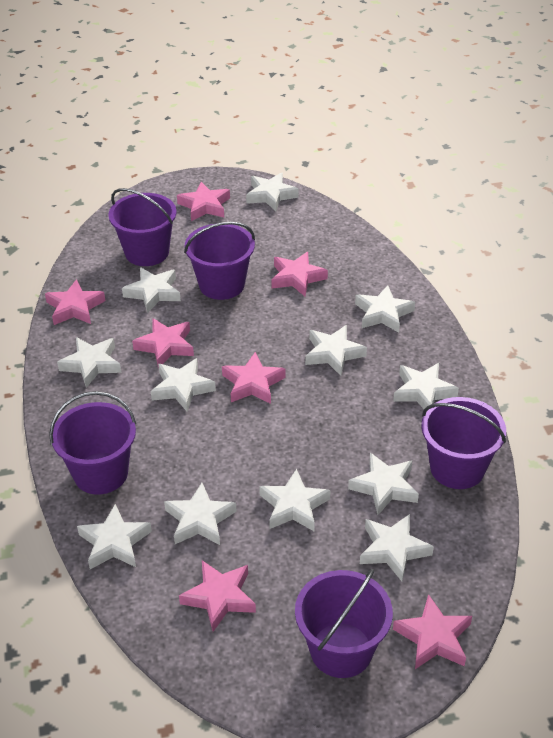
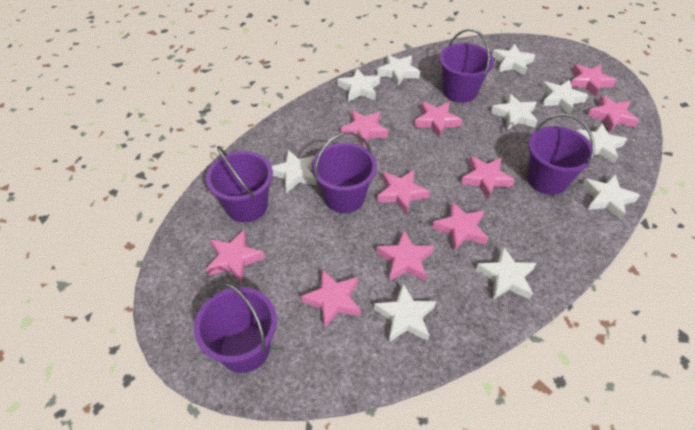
pink star: 7 -> 10
white star: 12 -> 10

